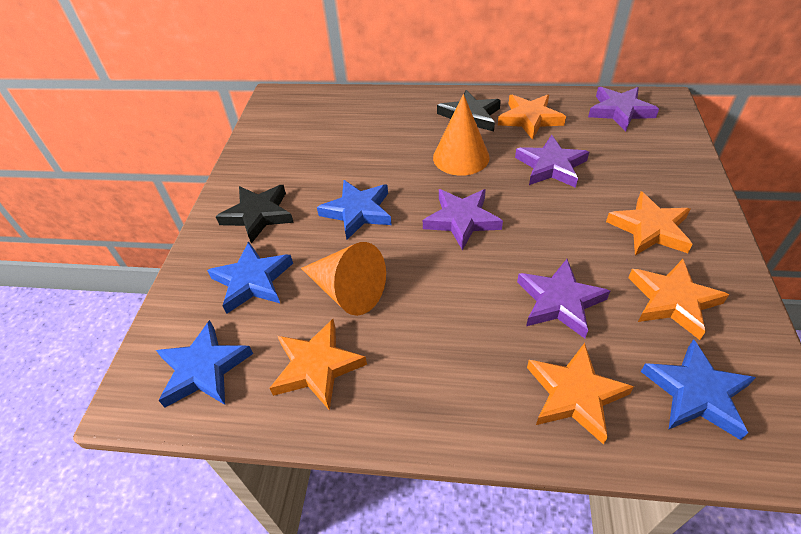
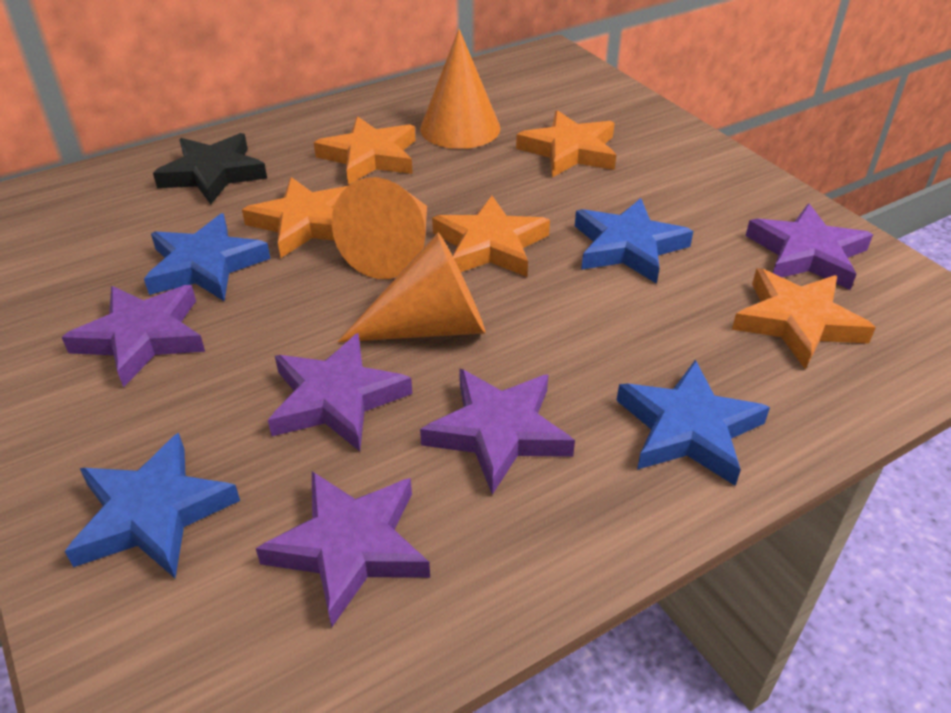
black star: 2 -> 1
orange cone: 2 -> 3
purple star: 4 -> 5

